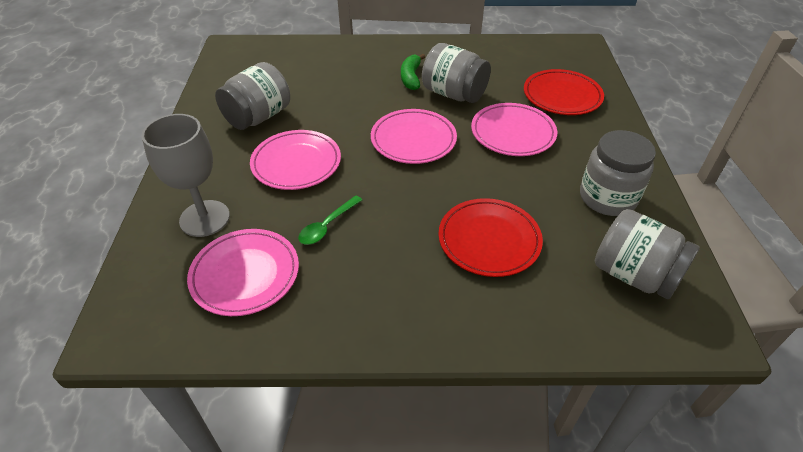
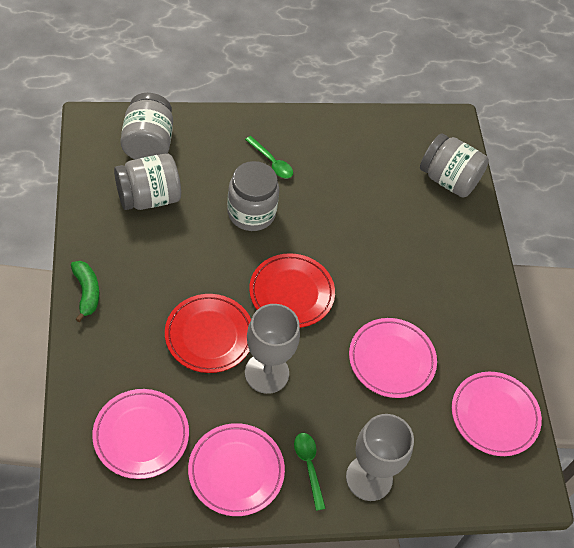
green spoon: 1 -> 2
grey goblet: 1 -> 2

